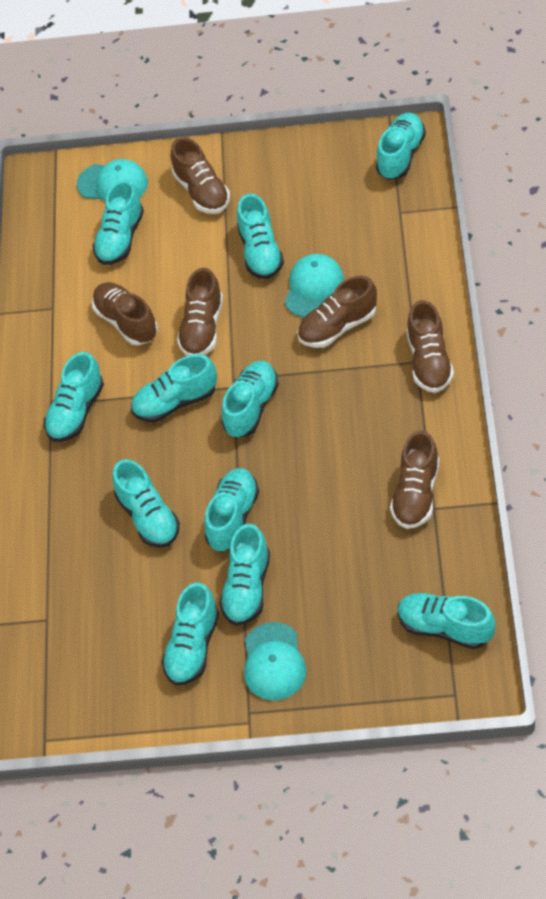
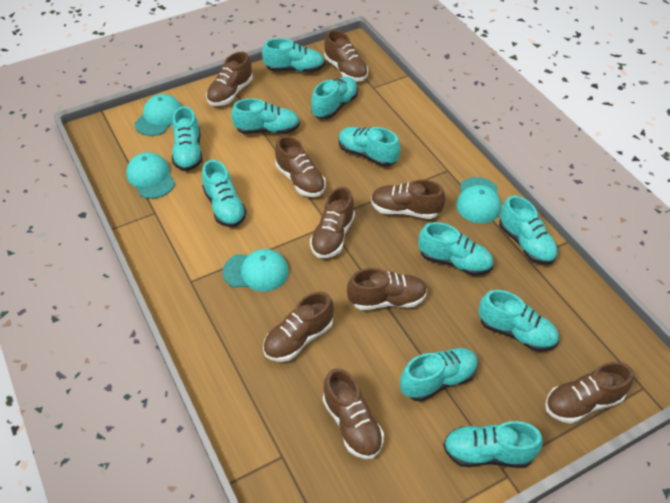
brown shoe: 6 -> 9
turquoise cap: 3 -> 4

